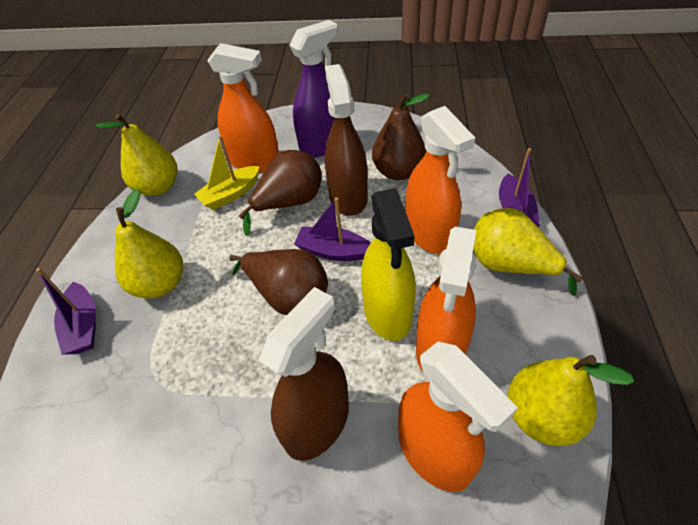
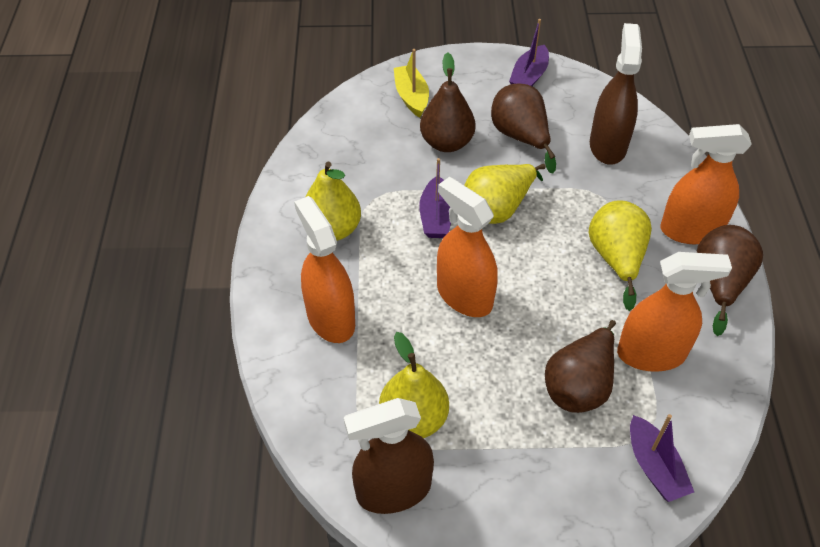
brown pear: 3 -> 4
purple spray bottle: 1 -> 0
yellow spray bottle: 1 -> 0

